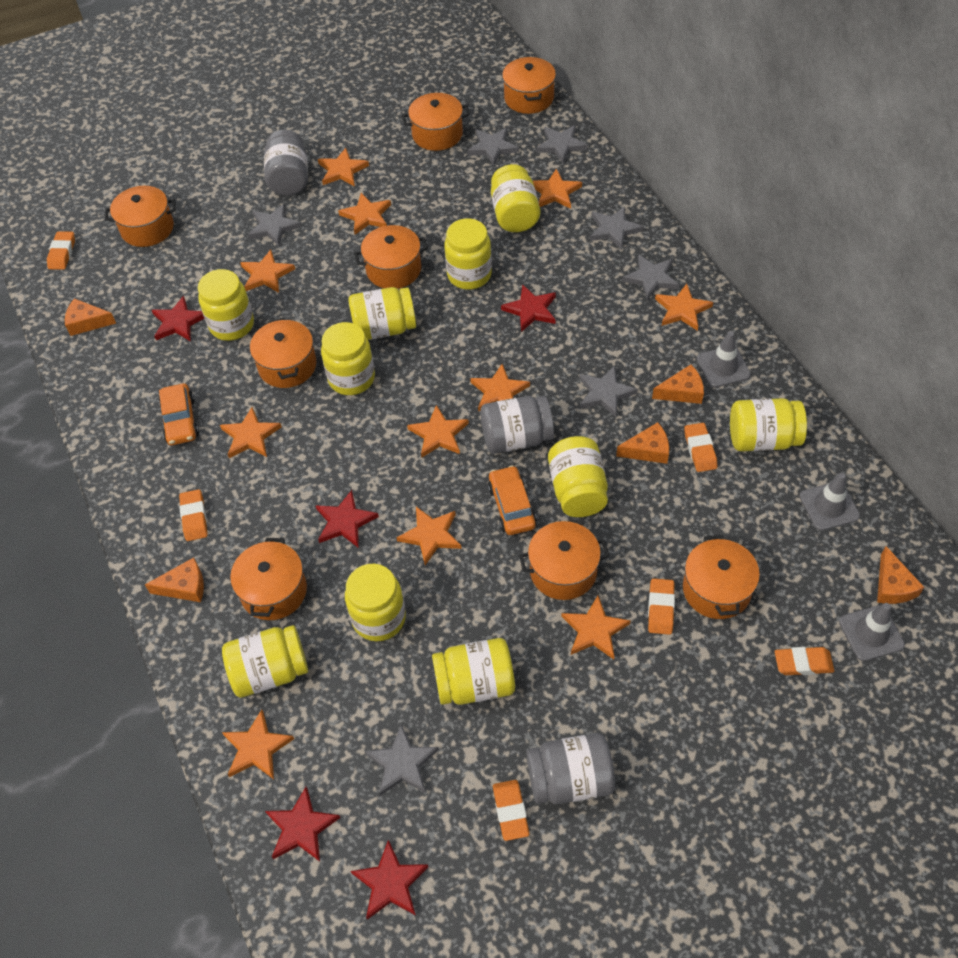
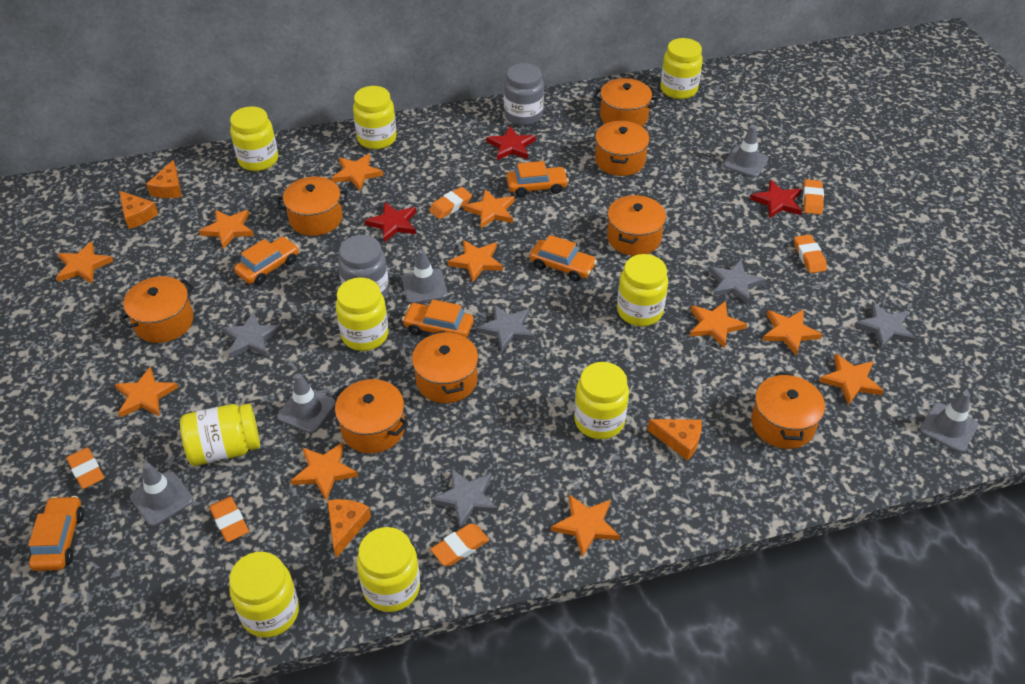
grey jar: 3 -> 2
grey star: 7 -> 5
grey traffic cone: 3 -> 5
orange car: 2 -> 5
orange cheese: 5 -> 4
red star: 5 -> 3
yellow jar: 10 -> 9

